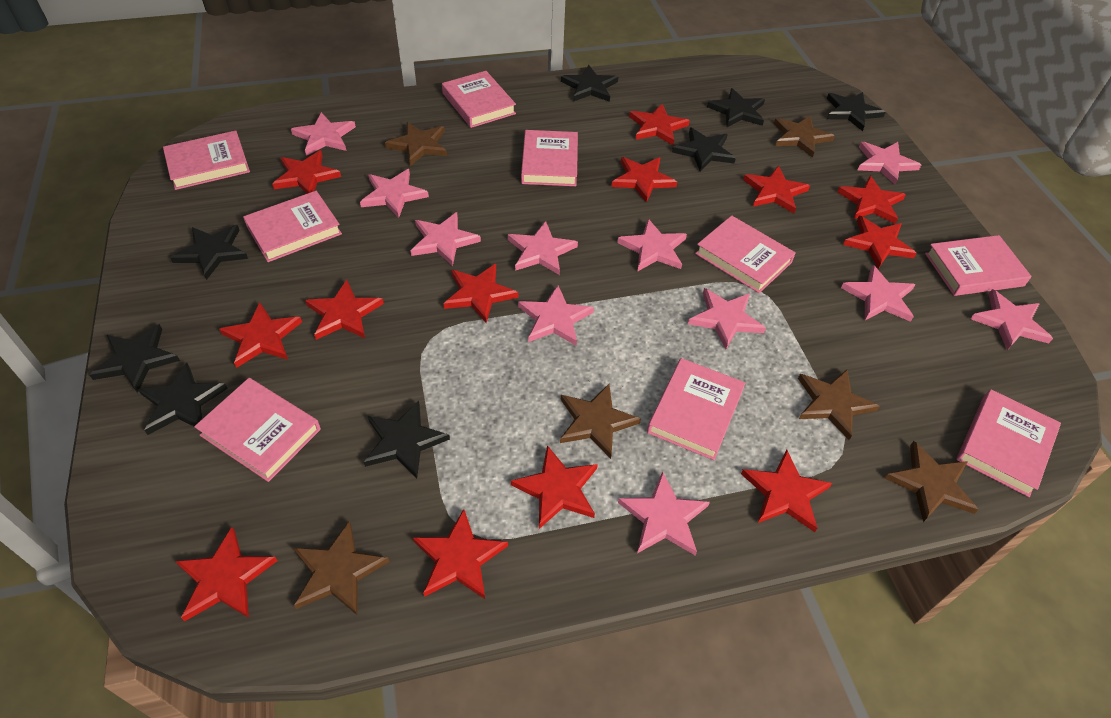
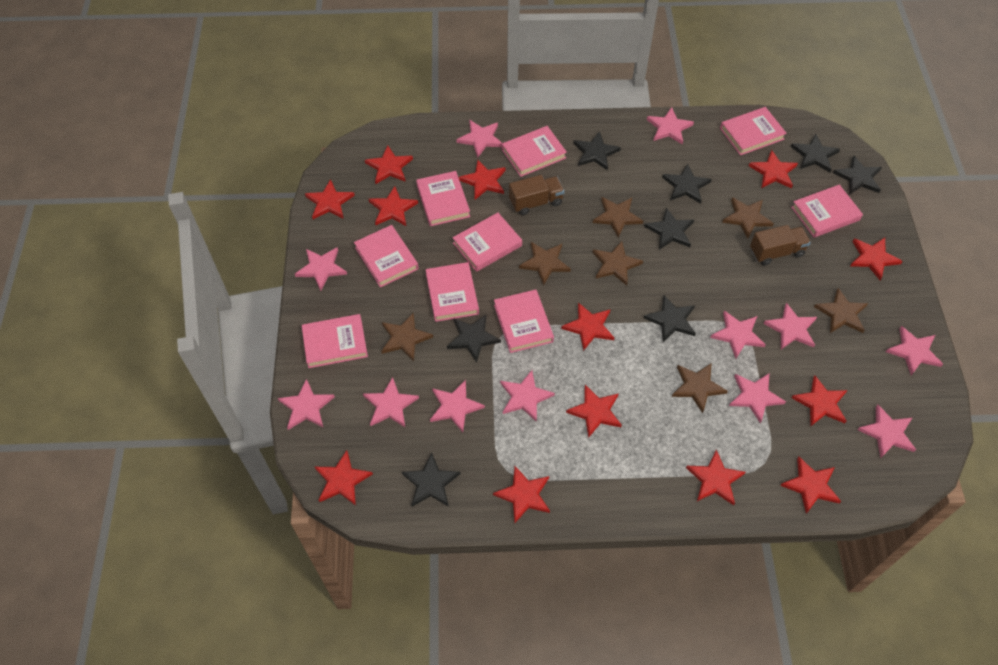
brown star: 6 -> 7
brown truck: 0 -> 2
pink star: 11 -> 12

